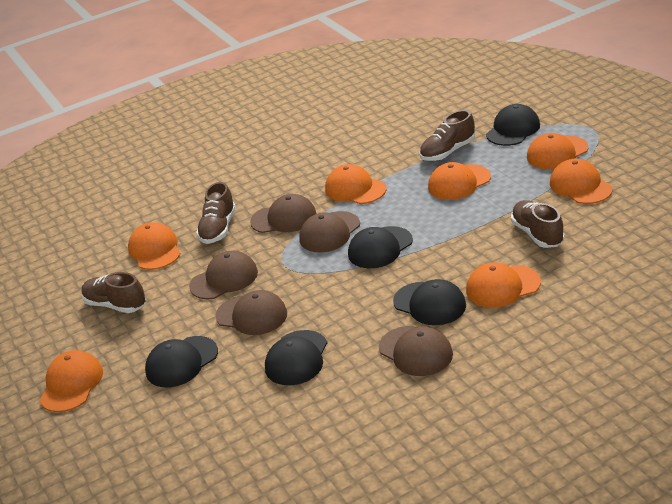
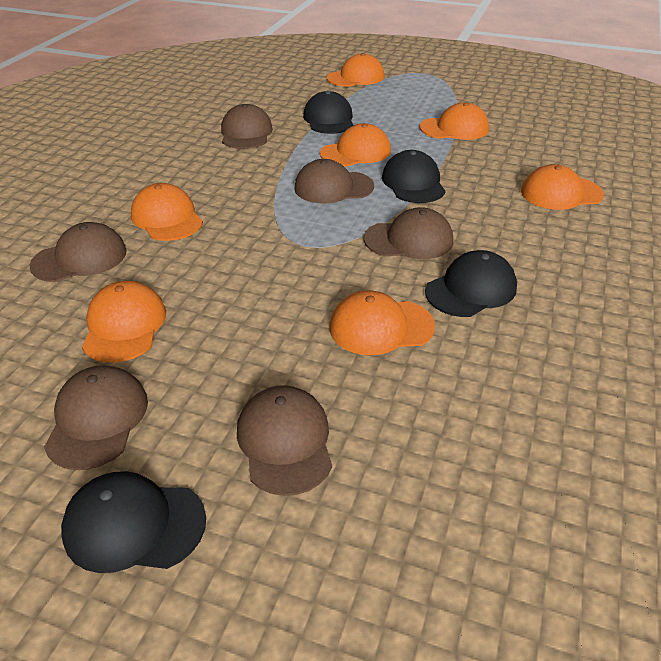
black cap: 5 -> 4
brown cap: 5 -> 6
brown shoe: 4 -> 0

